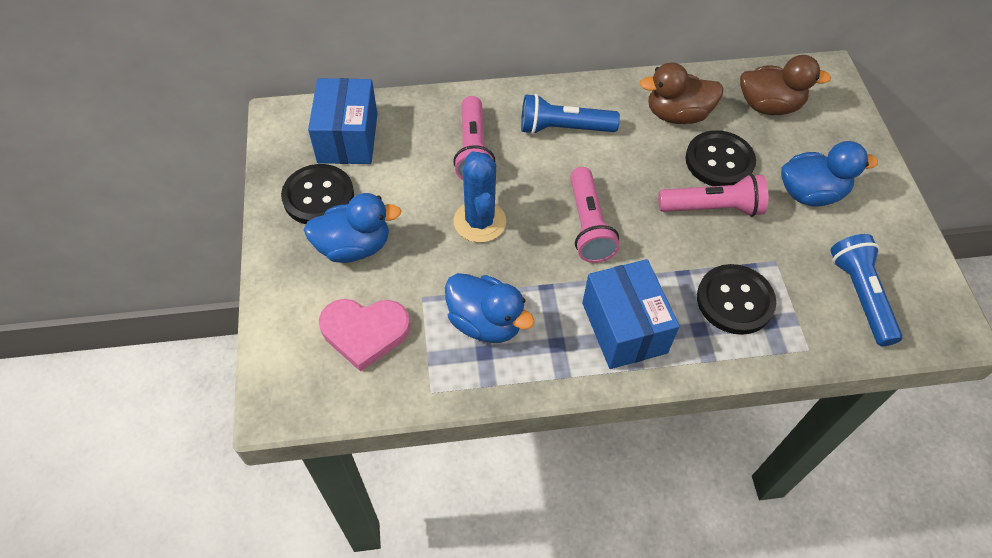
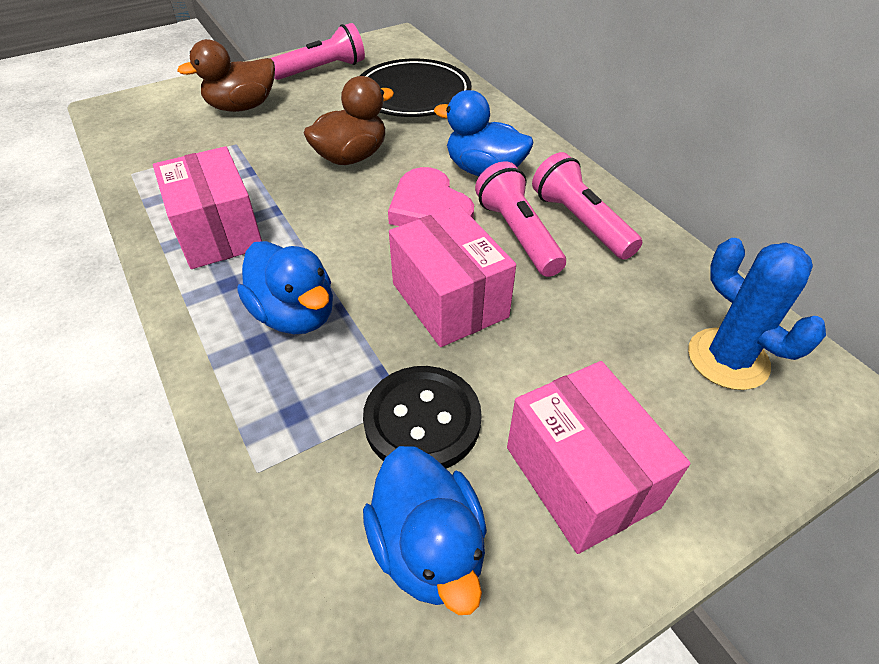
black button: 3 -> 1
black plate: 0 -> 1
blue box: 2 -> 0
blue flashlight: 2 -> 0
pink box: 0 -> 3

